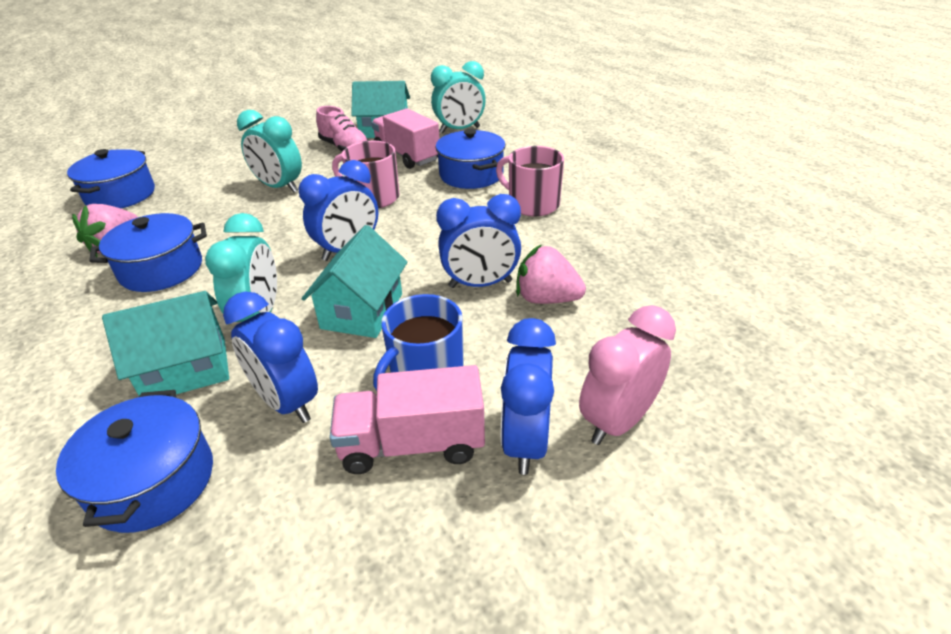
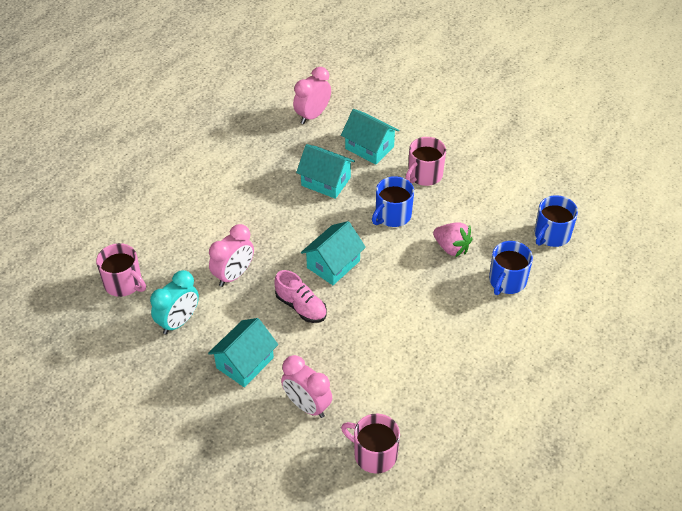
blue clock: 4 -> 0
blue mug: 1 -> 3
blue pot: 4 -> 0
pink clock: 1 -> 3
pink mug: 2 -> 3
pink strawberry: 2 -> 1
pink truck: 2 -> 0
turquoise clock: 3 -> 1
turquoise house: 3 -> 4

